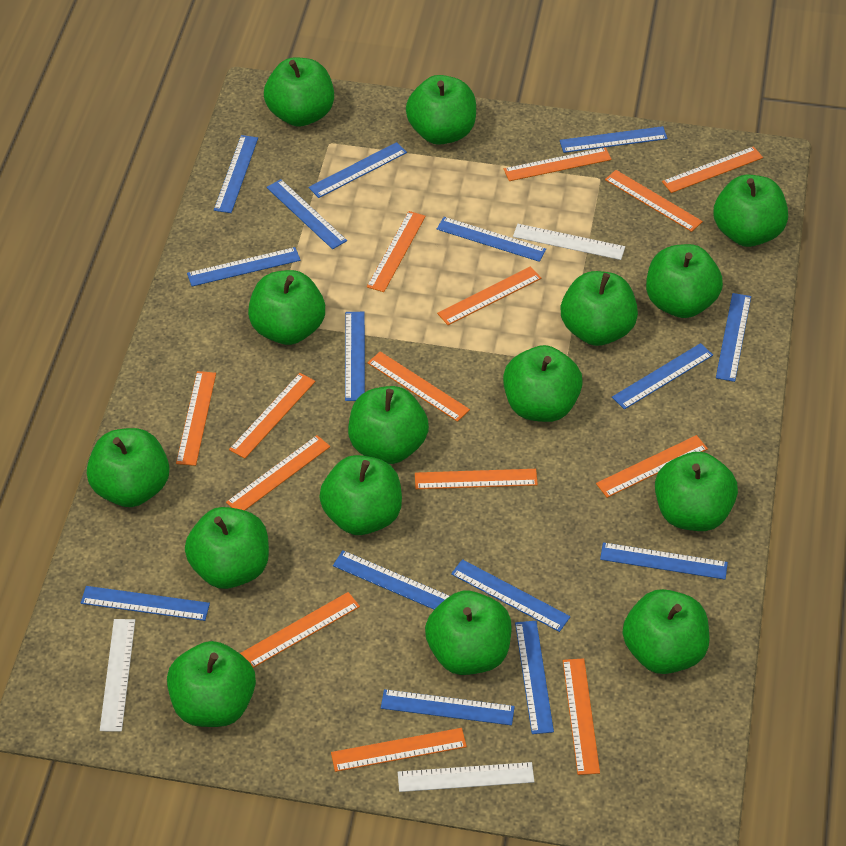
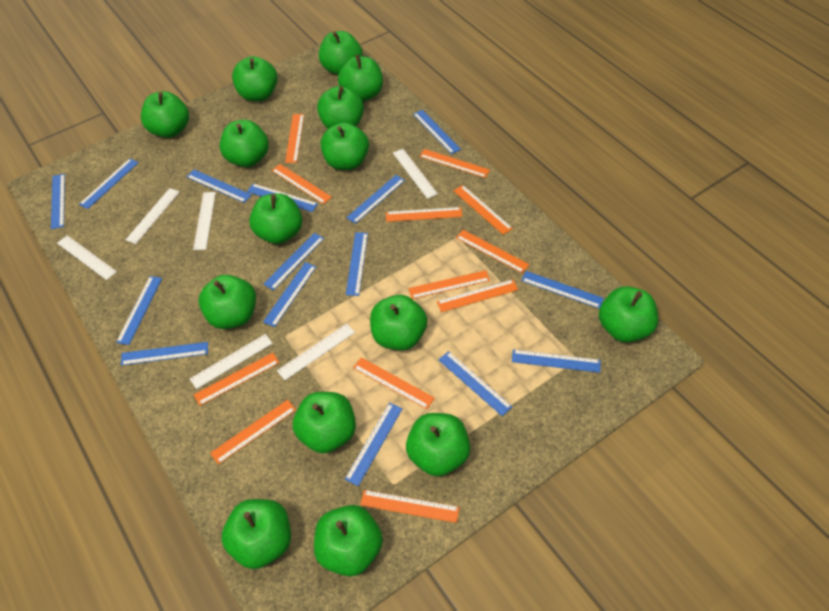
orange ruler: 14 -> 12
white ruler: 3 -> 6

